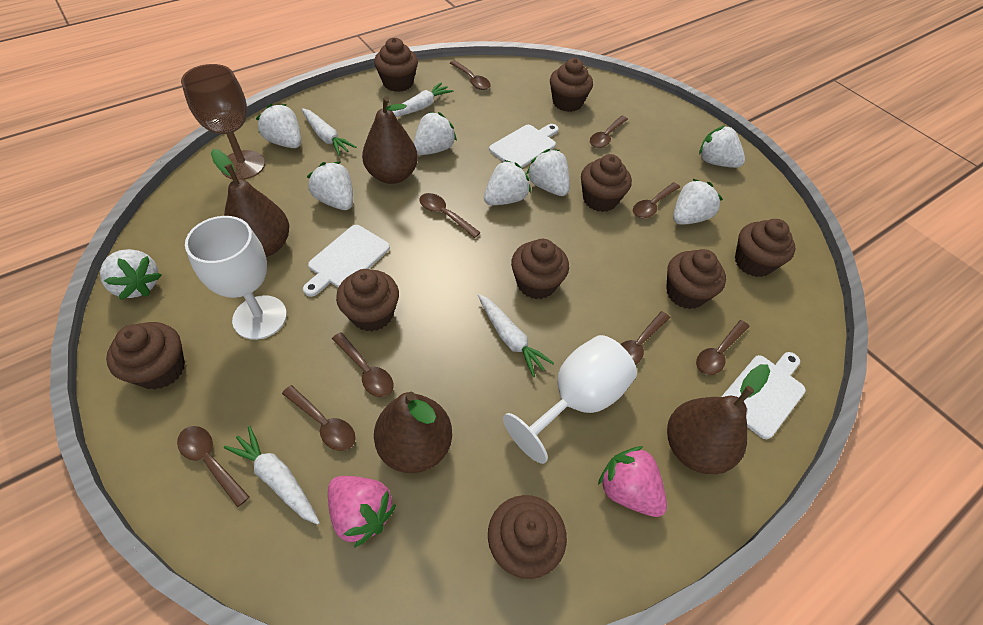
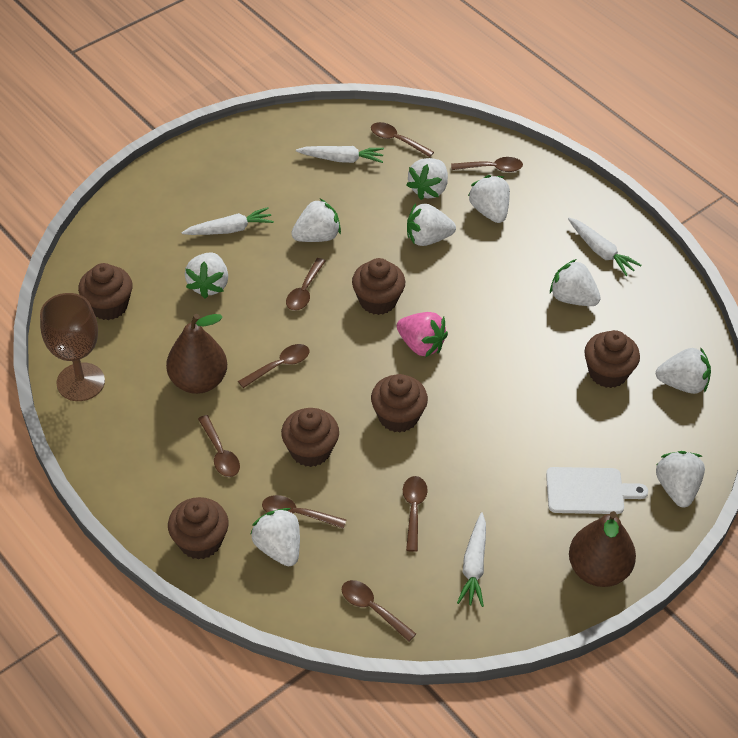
brown cupcake: 9 -> 6
brown pear: 4 -> 2
brown spoon: 9 -> 8
pink strawberry: 2 -> 1
white cutting board: 3 -> 1
white goblet: 2 -> 0
white strawberry: 8 -> 9

